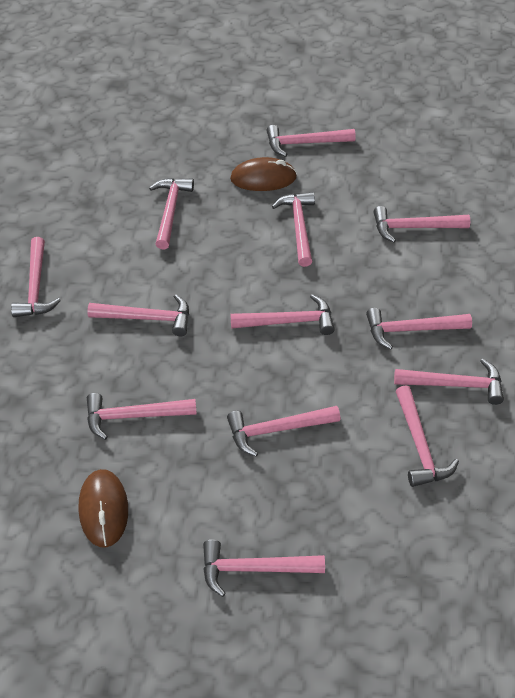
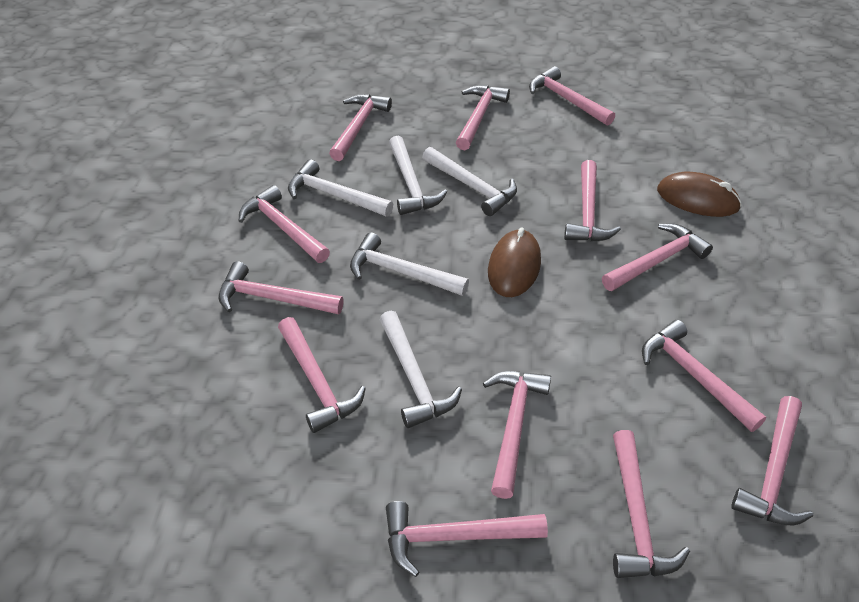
white hammer: 0 -> 5

